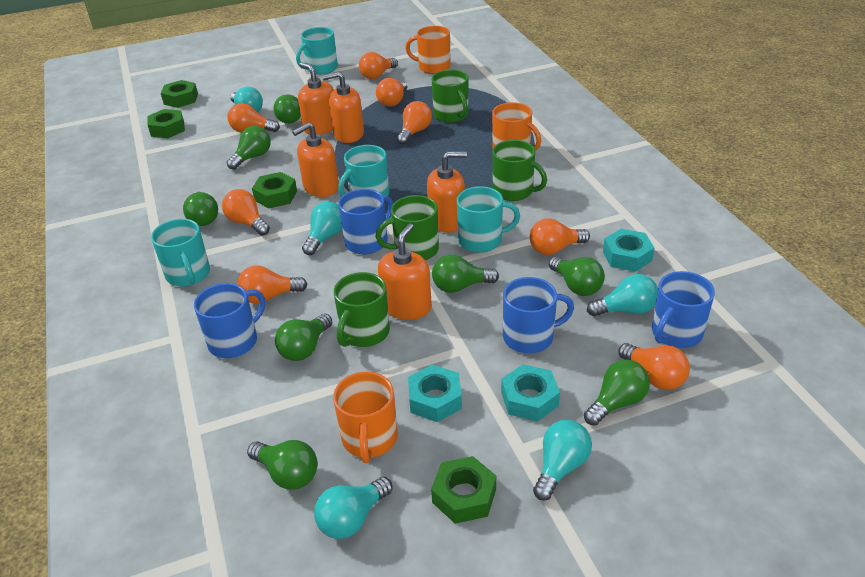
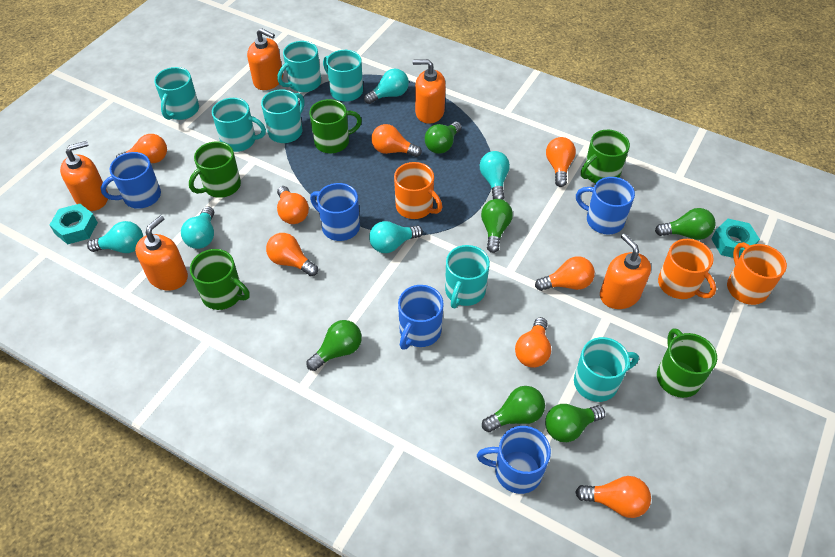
blue mug: 4 -> 5
green light bulb: 8 -> 6
green mug: 4 -> 5
green nut: 4 -> 0
turquoise mug: 4 -> 7
turquoise nut: 3 -> 2

